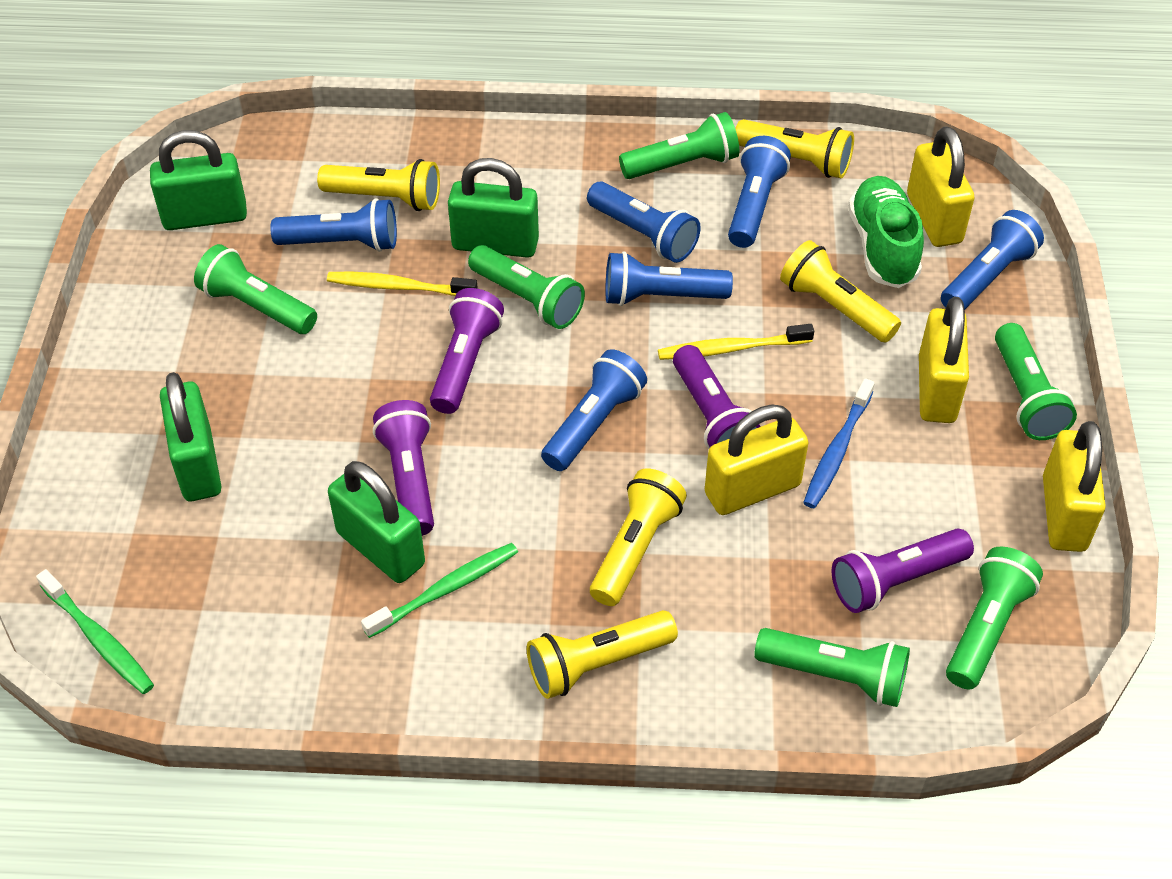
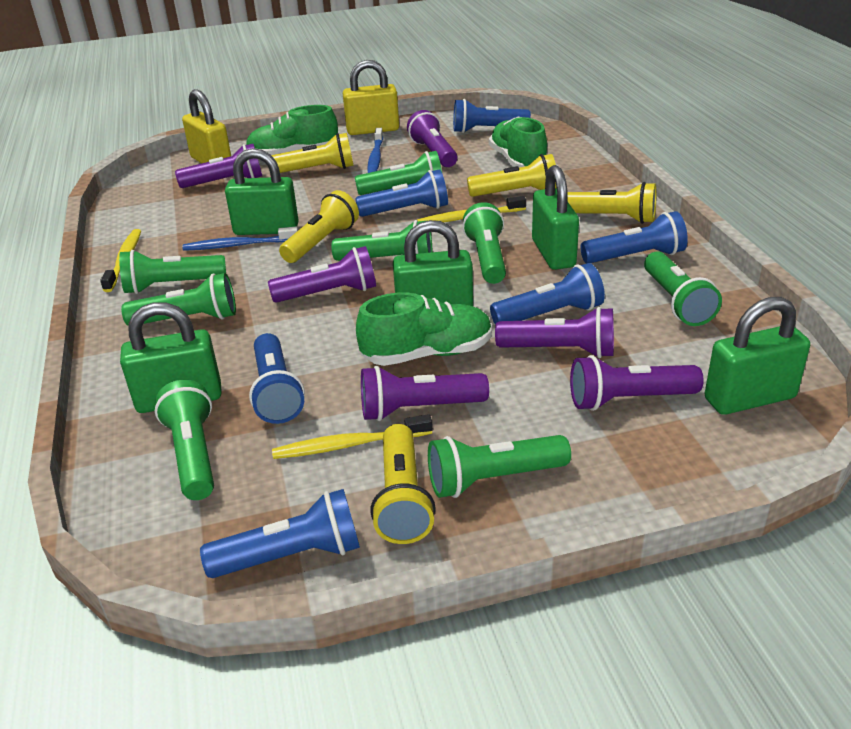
blue toothbrush: 1 -> 2
green flashlight: 6 -> 8
green padlock: 4 -> 5
green shoe: 1 -> 3
green toothbrush: 2 -> 0
purple flashlight: 4 -> 6
yellow padlock: 4 -> 2
yellow toothbrush: 2 -> 3

